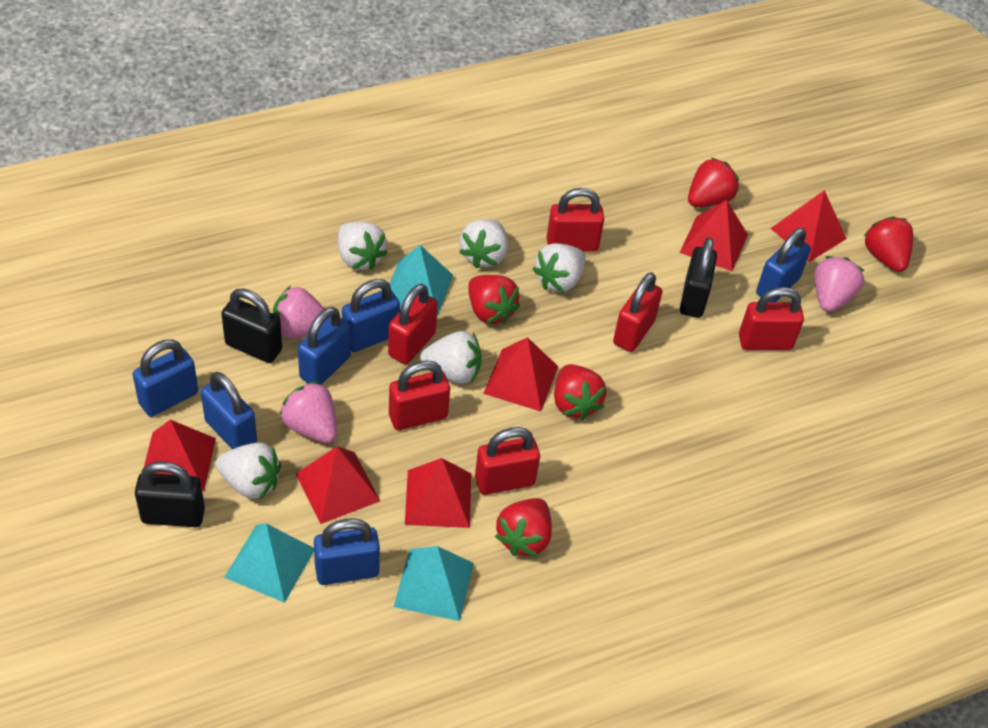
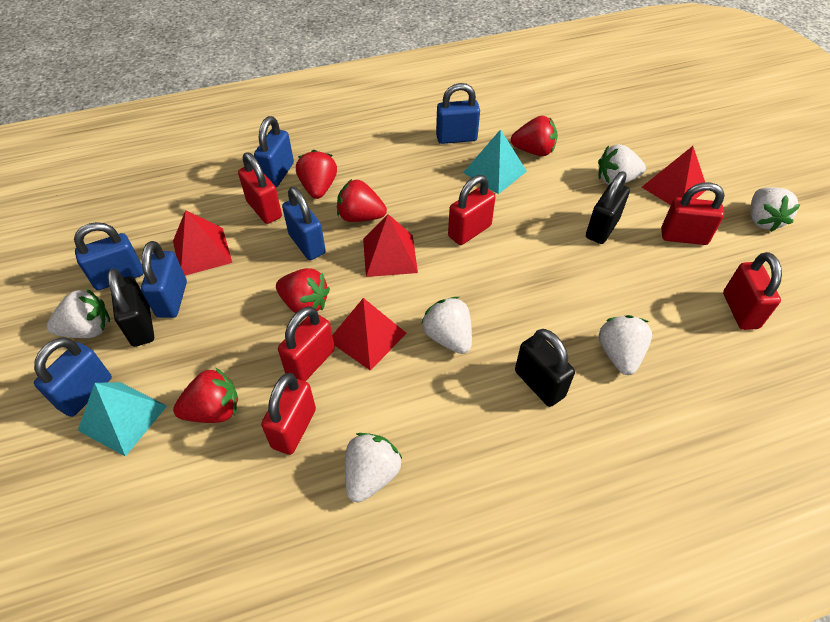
pink strawberry: 3 -> 0
red pyramid: 6 -> 4
turquoise pyramid: 3 -> 2
white strawberry: 5 -> 6

